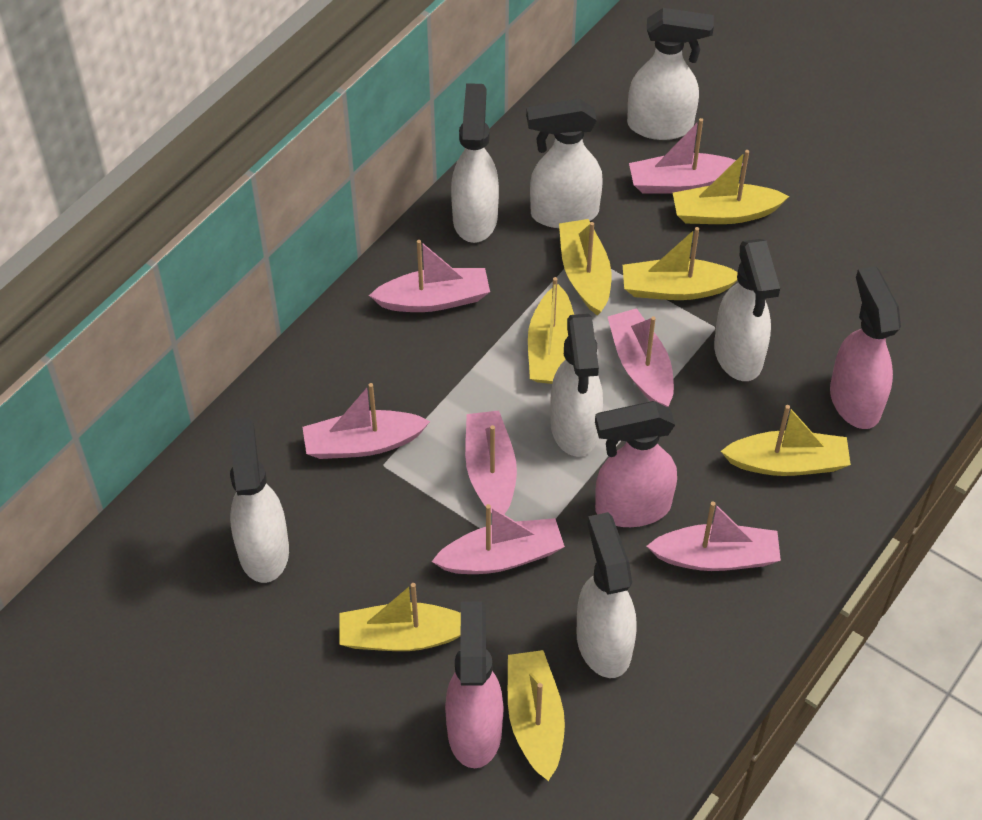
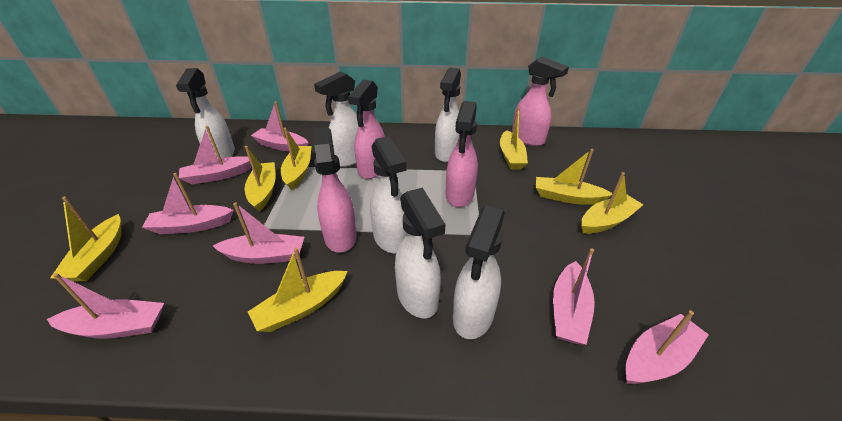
pink spray bottle: 3 -> 4
white spray bottle: 7 -> 6

